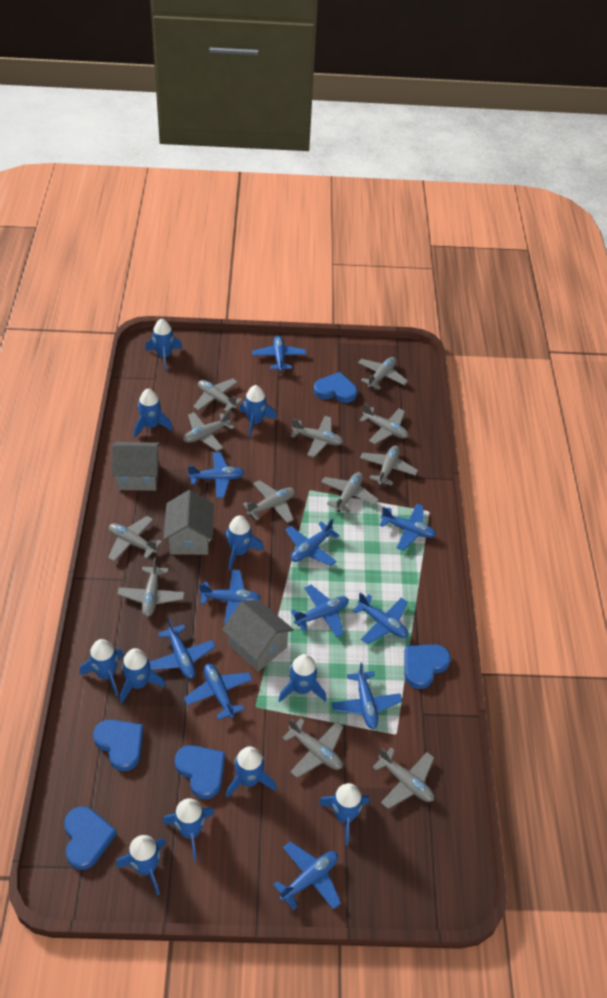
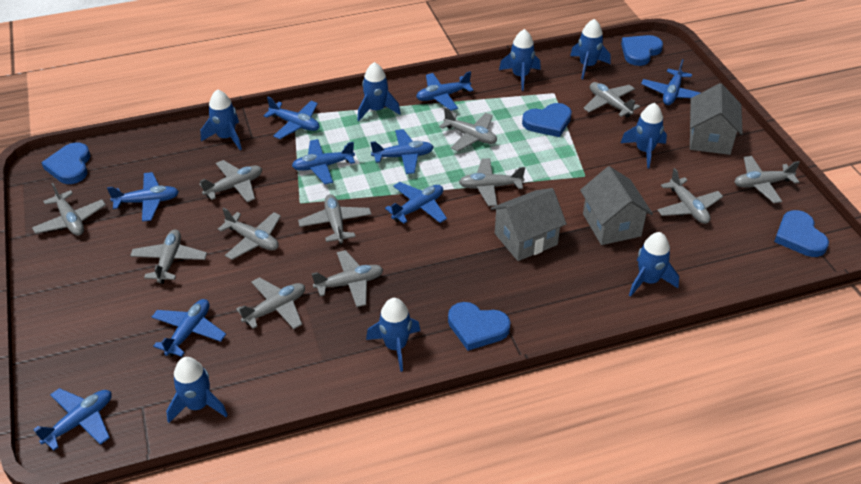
blue plane: 11 -> 9
blue rocket: 11 -> 8

